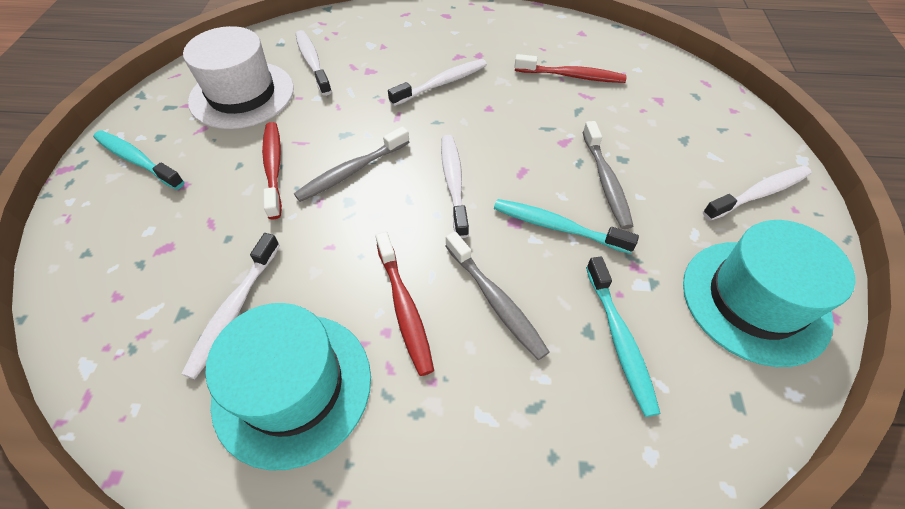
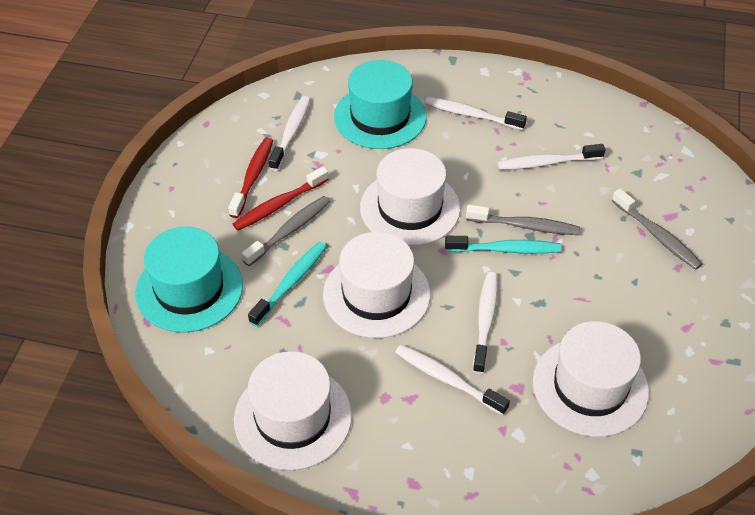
red toothbrush: 3 -> 2
turquoise toothbrush: 3 -> 2
white hat: 1 -> 4

